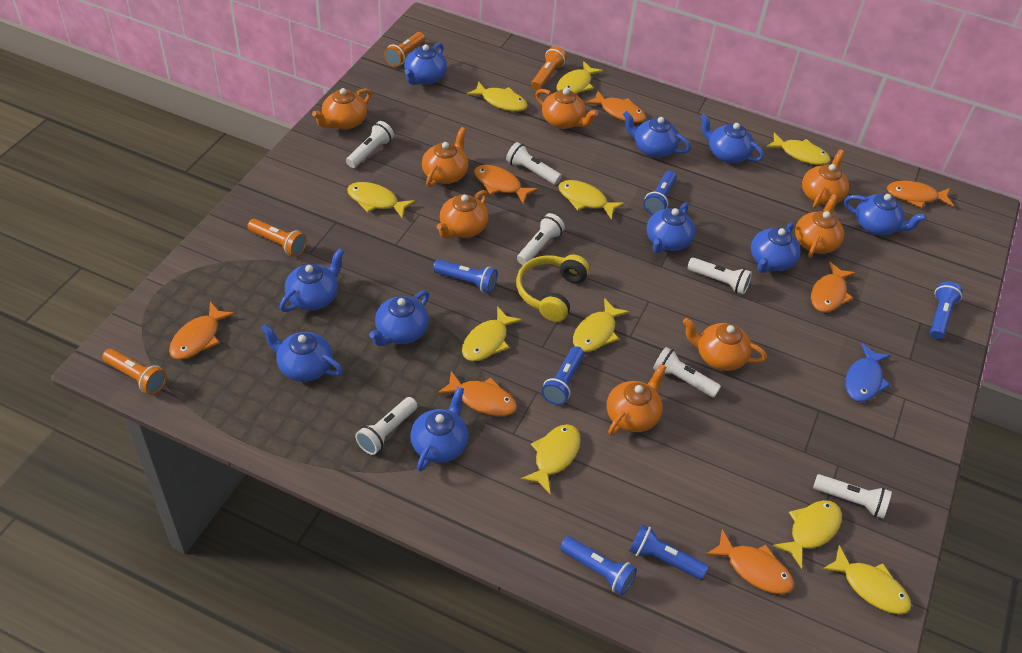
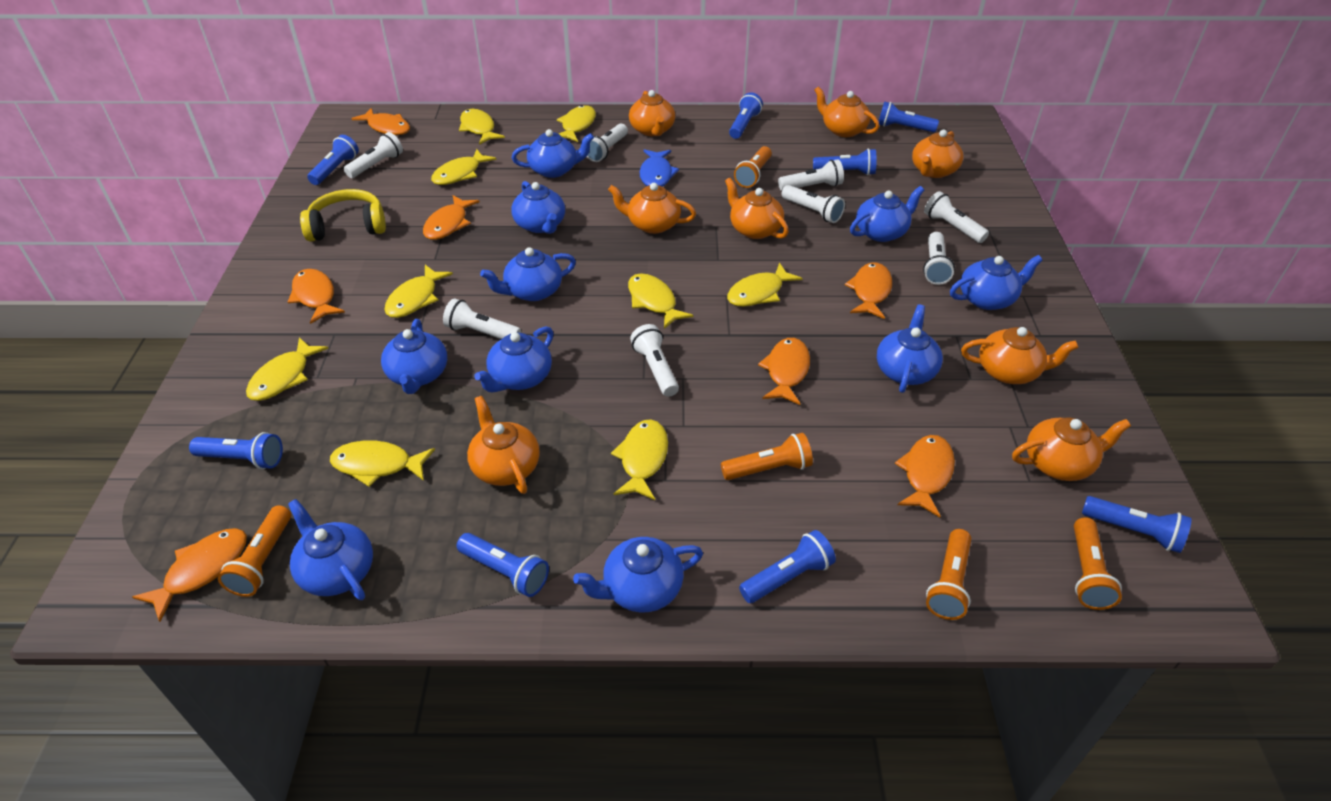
blue flashlight: 6 -> 8
orange flashlight: 4 -> 5
white flashlight: 7 -> 8
yellow fish: 10 -> 9

